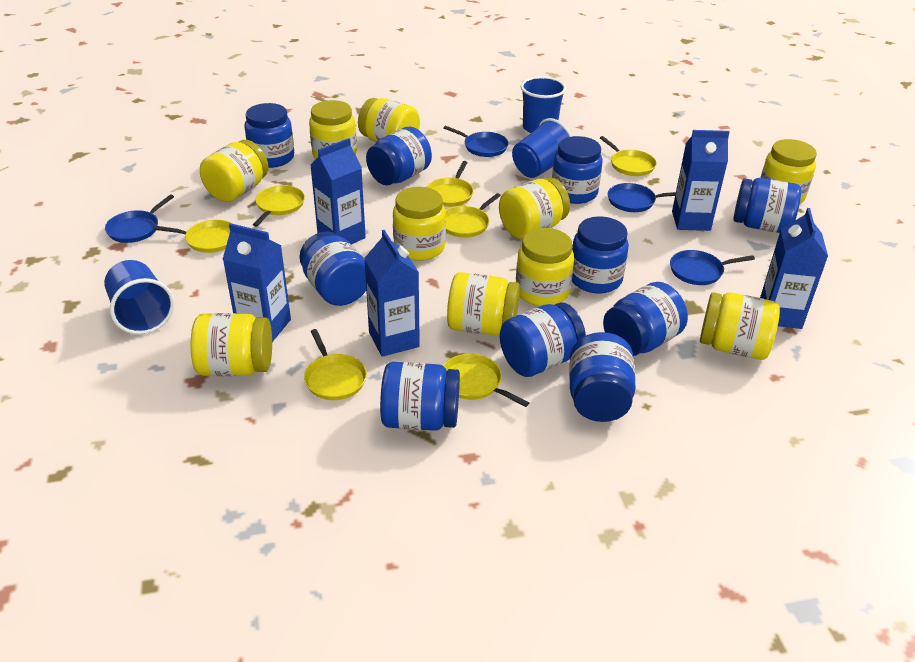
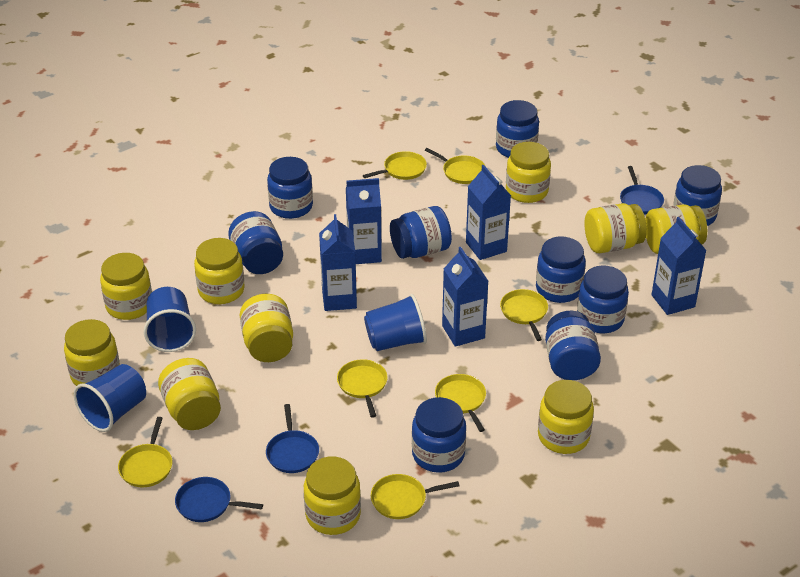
blue jar: 10 -> 9
blue pan: 4 -> 3

